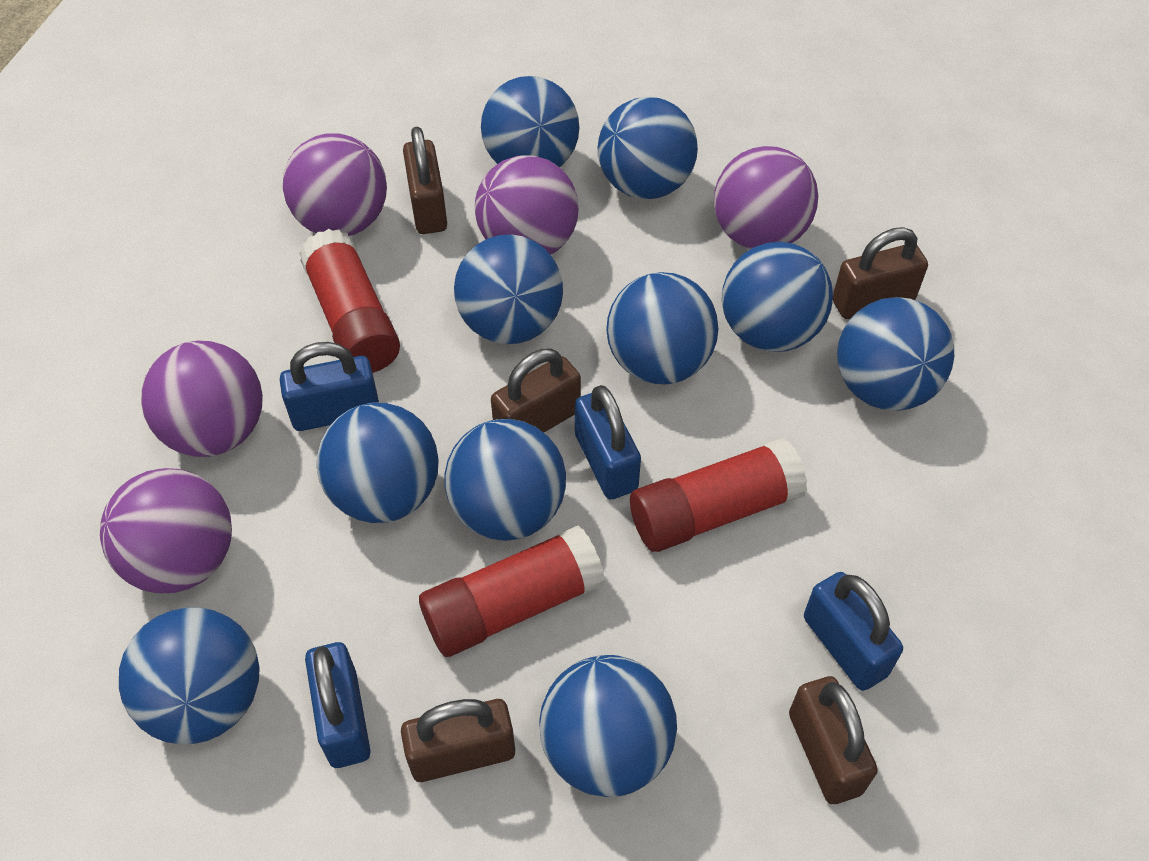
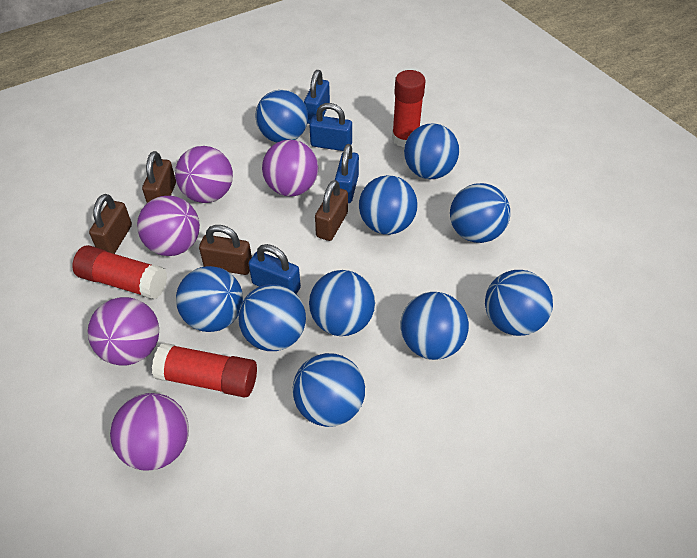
brown padlock: 5 -> 4

